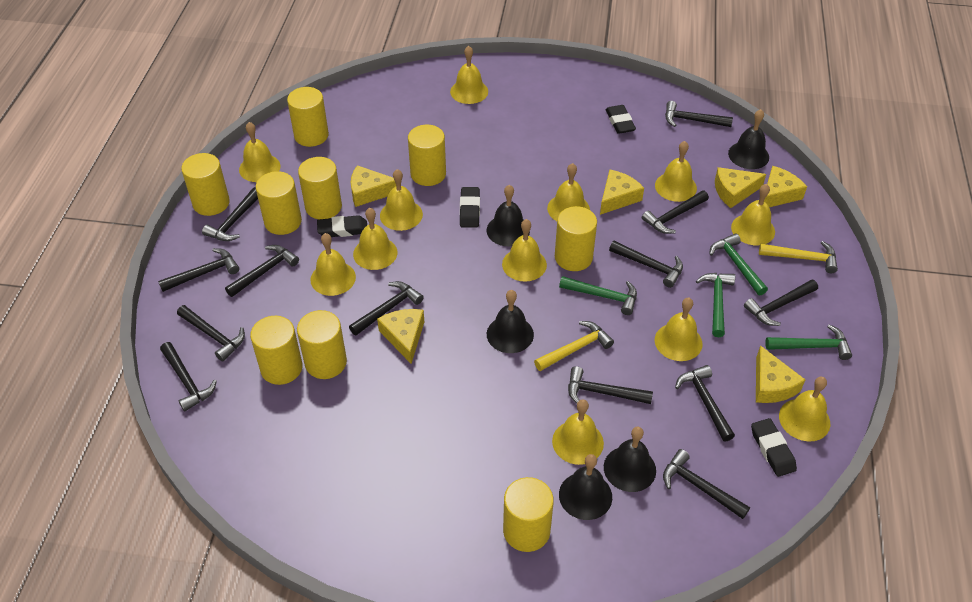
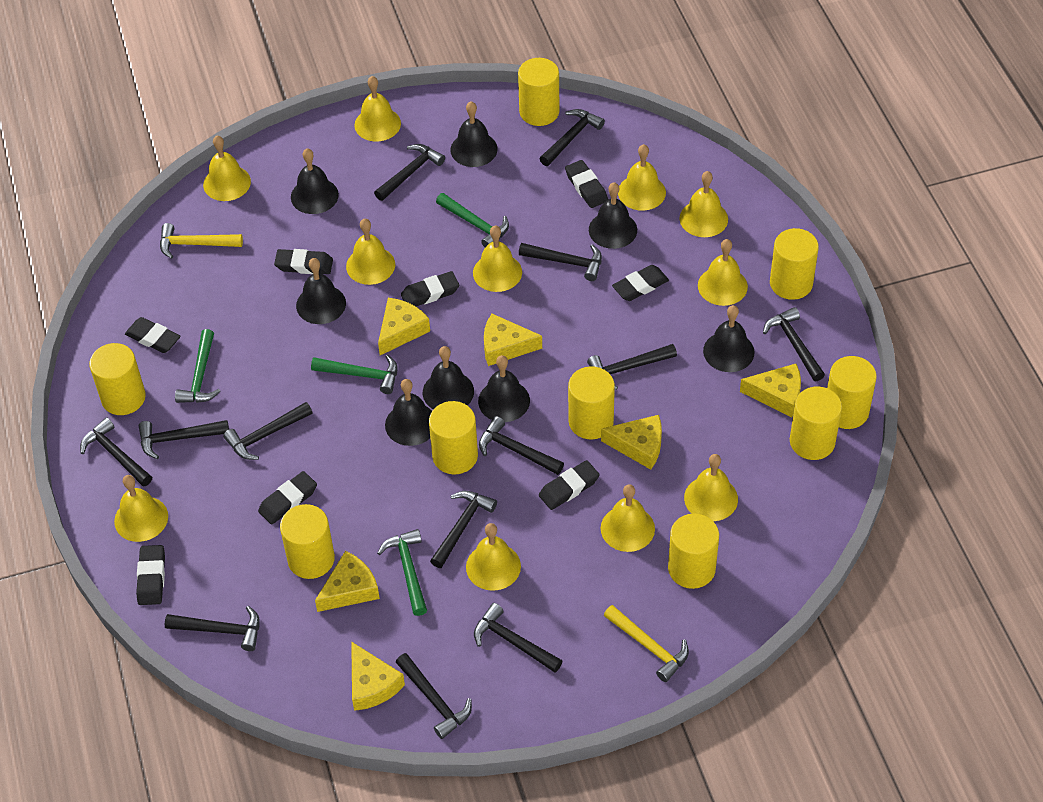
black bell: 5 -> 8
black eraser: 4 -> 8
yellow bell: 12 -> 11

